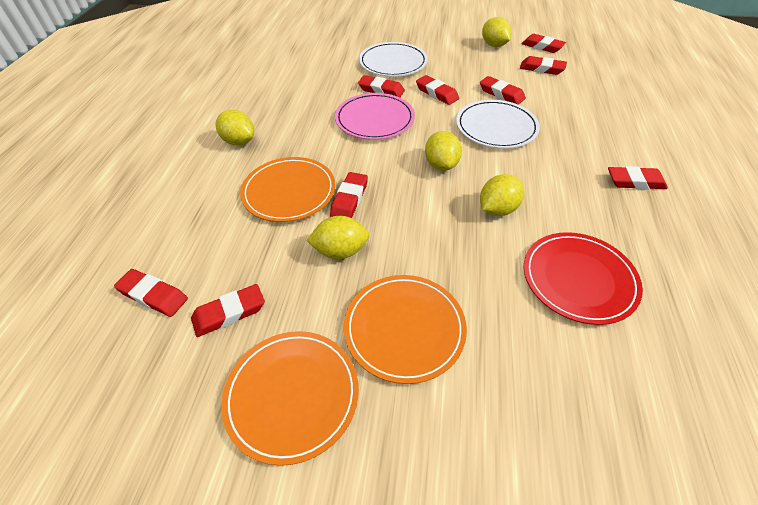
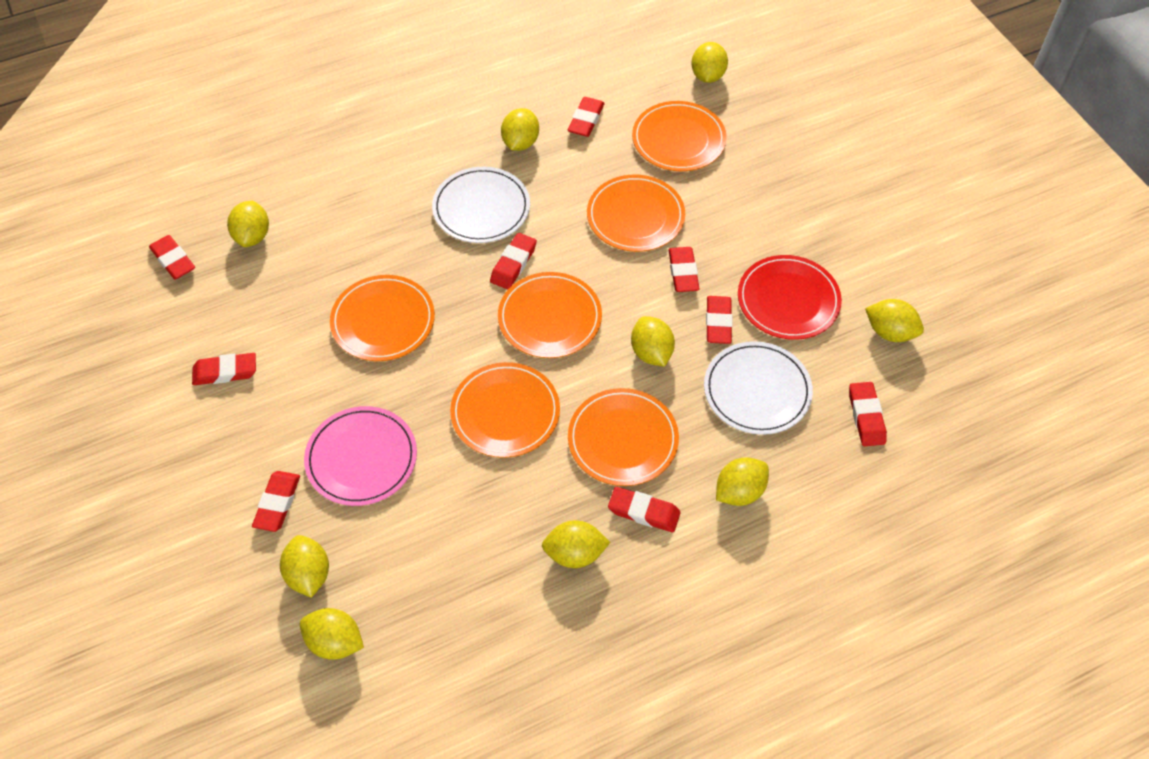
orange plate: 3 -> 6
yellow lemon: 5 -> 9

